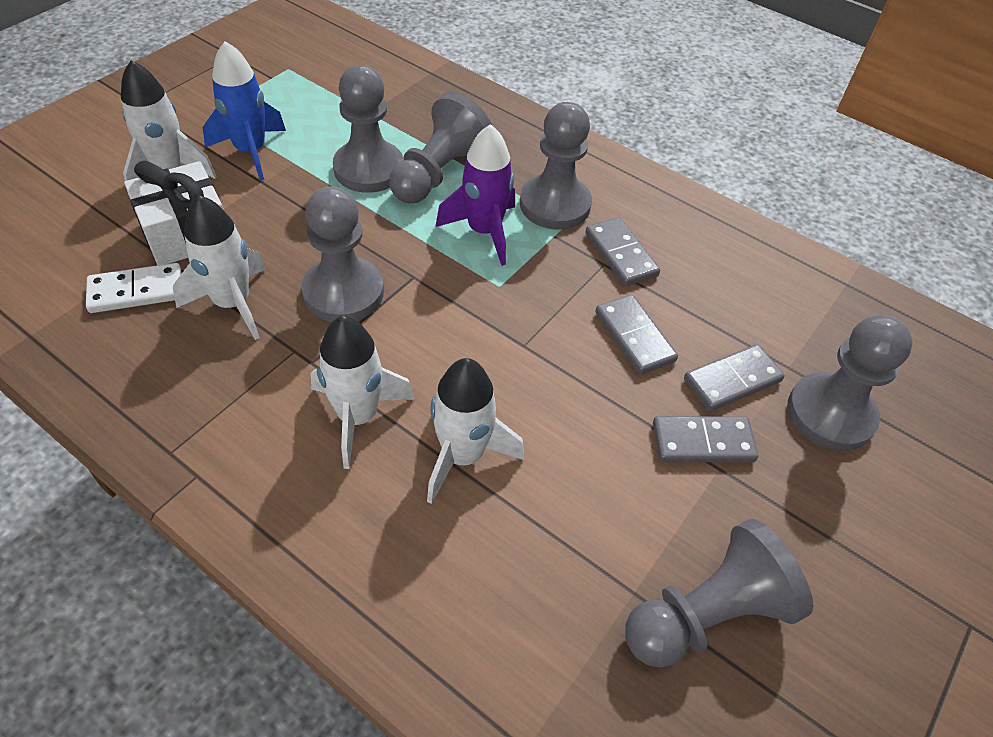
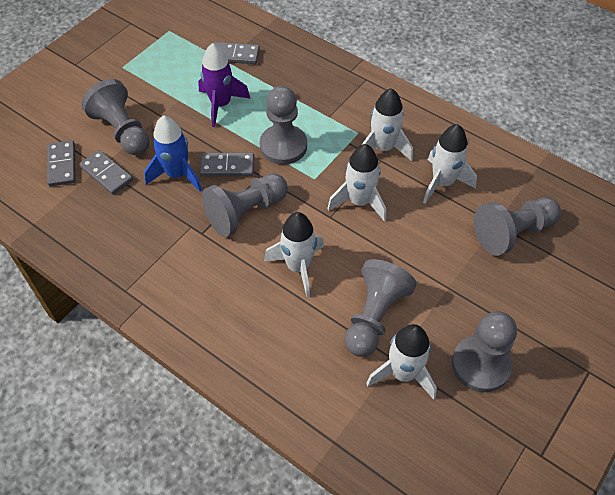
white domino: 1 -> 0
white gift: 1 -> 0
white rocket: 4 -> 5

